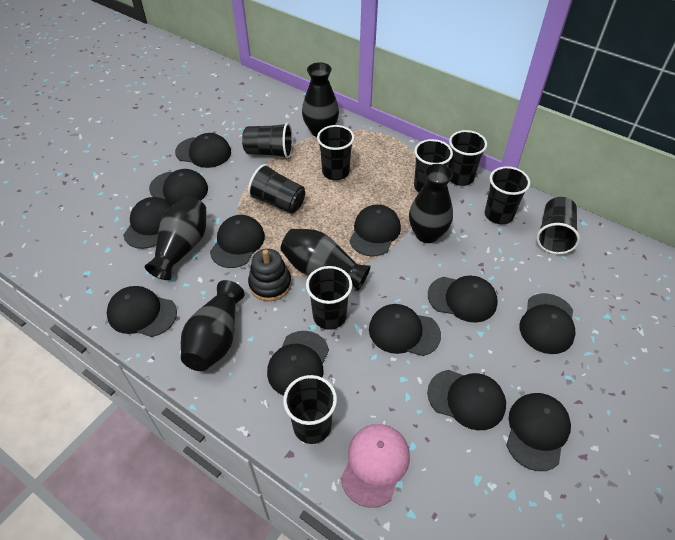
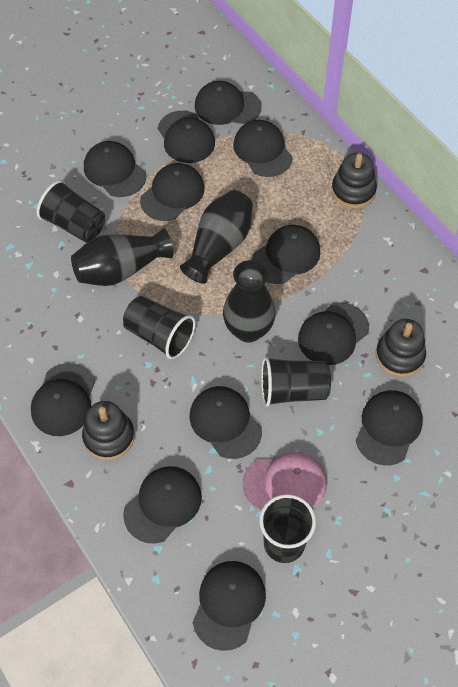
black cup: 9 -> 4
black stacking toy: 1 -> 3
black vase: 5 -> 3

